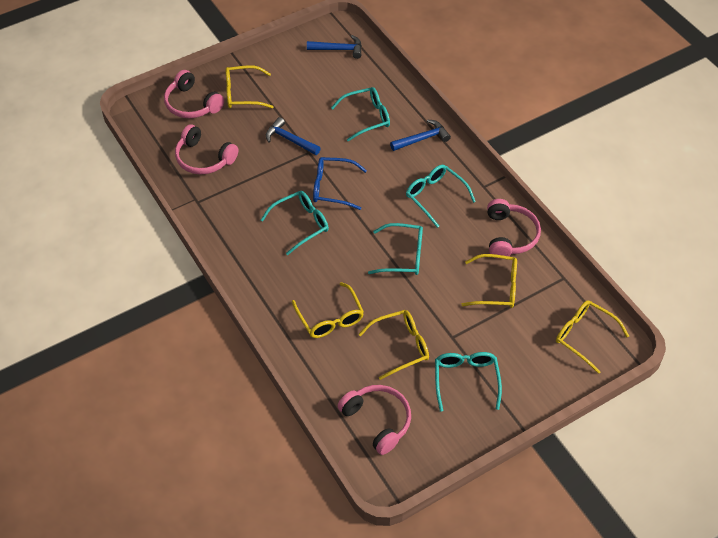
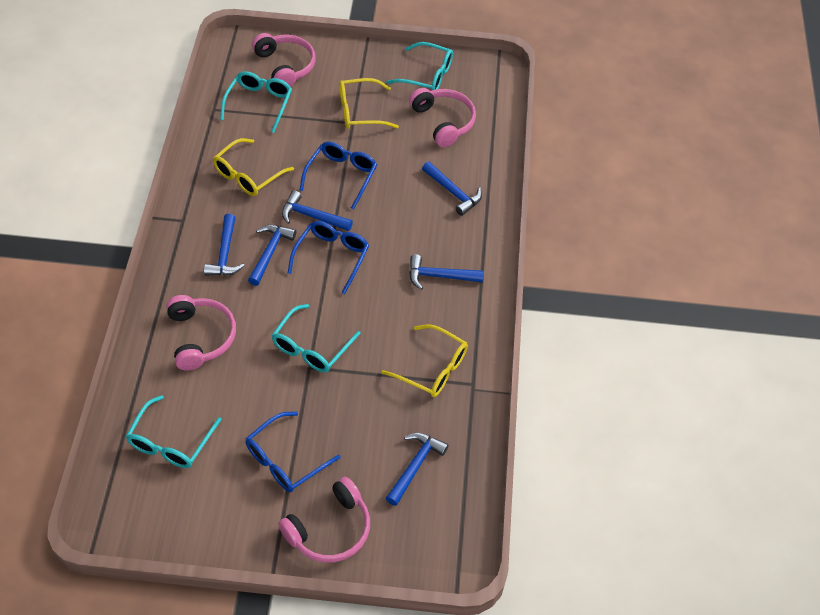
blue glasses: 1 -> 3
blue hammer: 3 -> 6
turquoise glasses: 5 -> 4
yellow glasses: 5 -> 3

